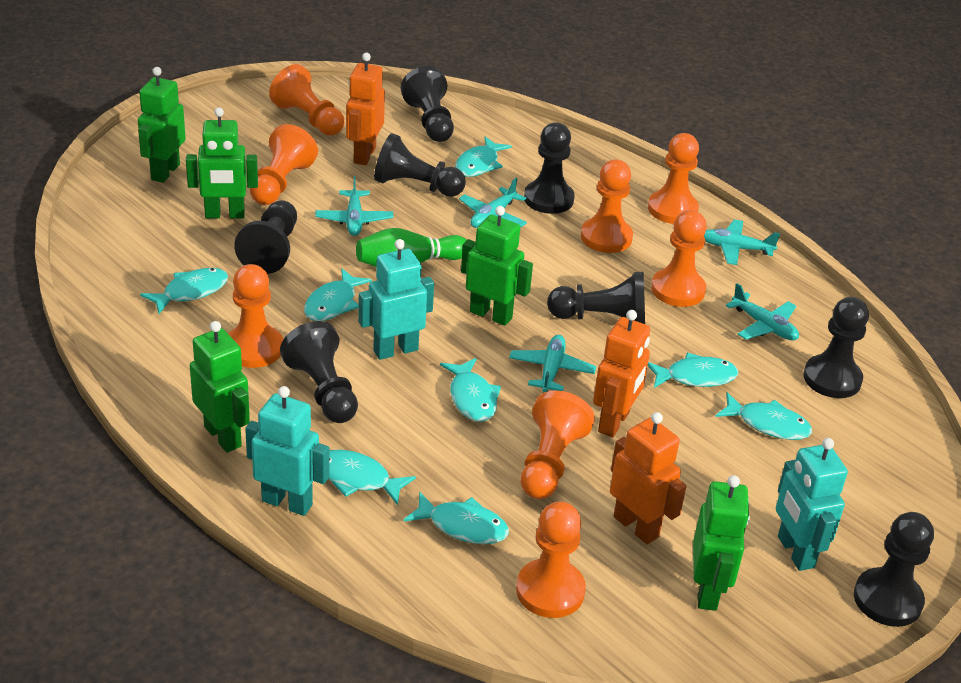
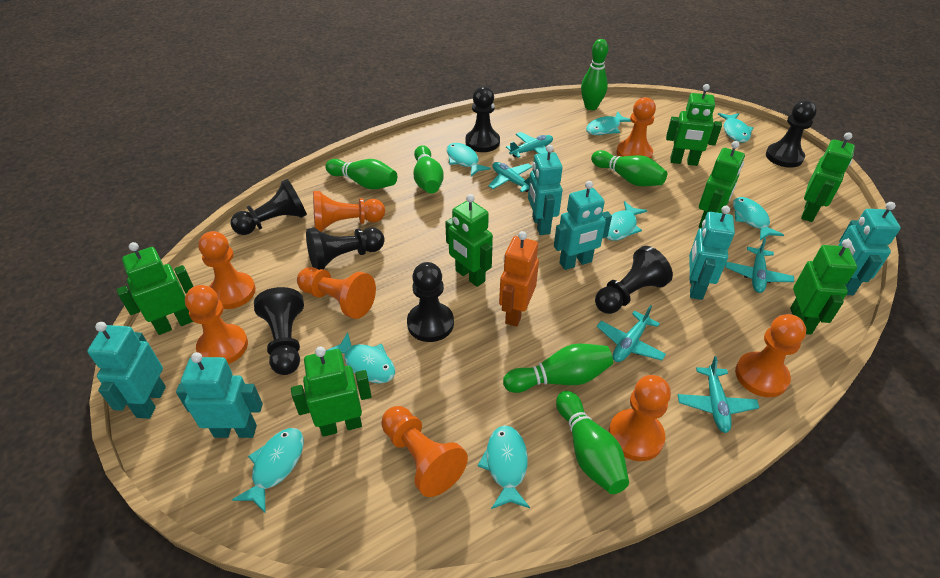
black pawn: 8 -> 7
green bowling pin: 1 -> 6
green robot: 5 -> 7
orange robot: 3 -> 1
turquoise robot: 3 -> 6

